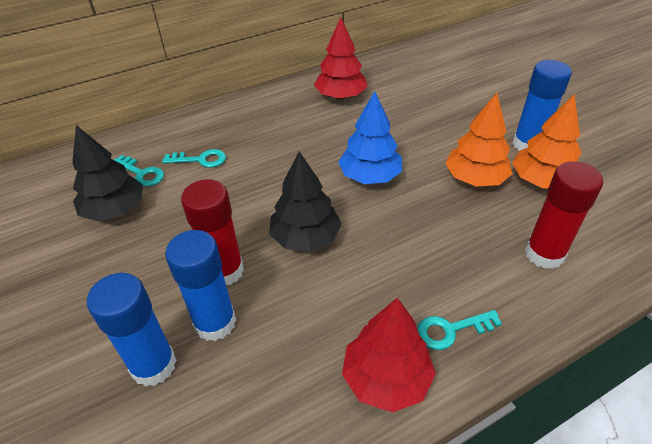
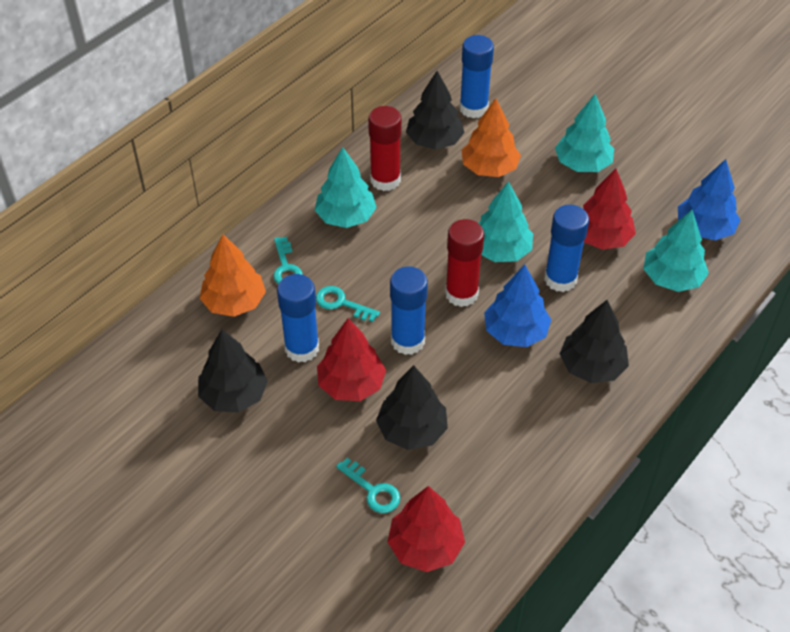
black tree: 2 -> 4
blue glue stick: 3 -> 4
blue tree: 1 -> 2
red tree: 2 -> 3
turquoise tree: 0 -> 4

